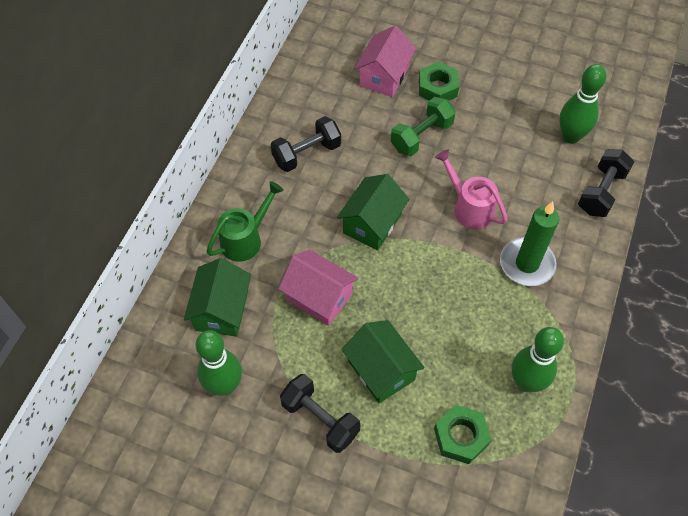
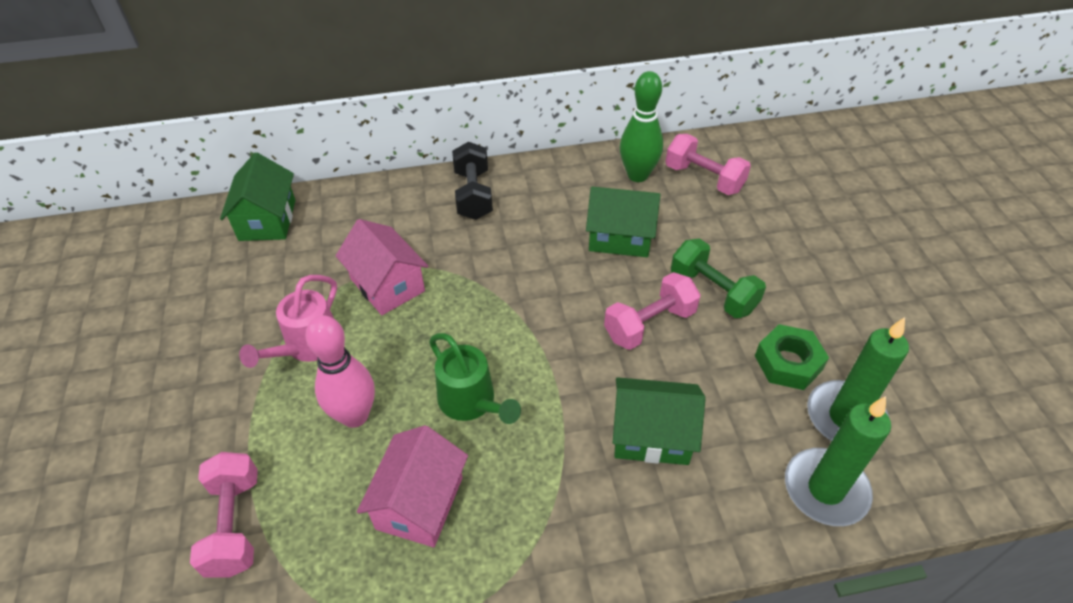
black dumbbell: 3 -> 1
green bowling pin: 3 -> 1
green candle: 1 -> 2
green nut: 2 -> 1
pink bowling pin: 0 -> 1
pink dumbbell: 0 -> 3

